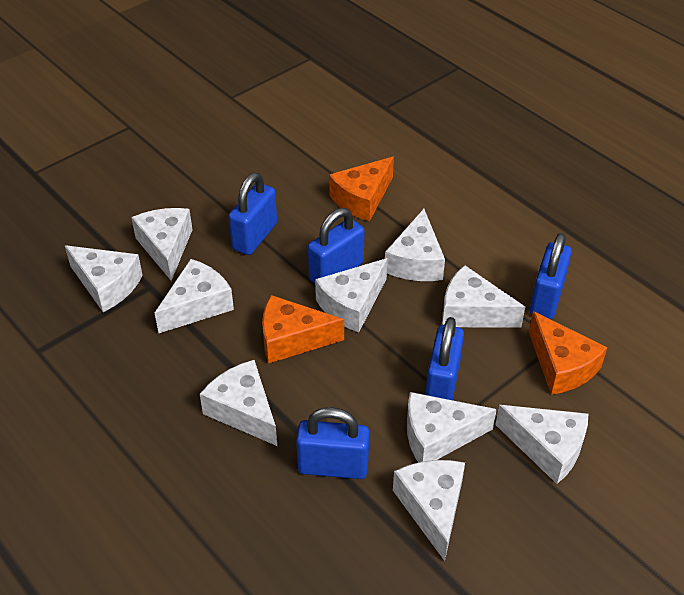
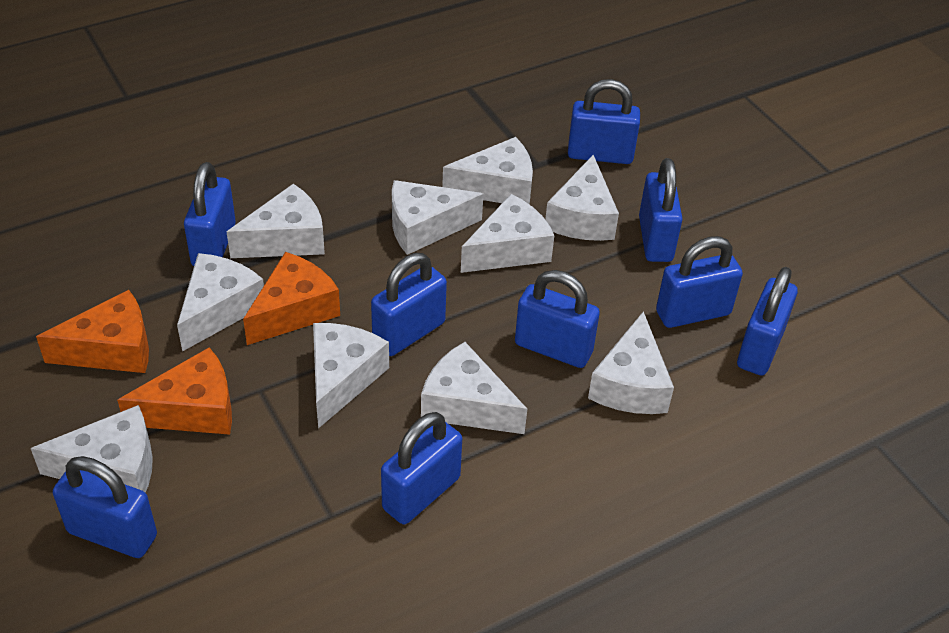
blue padlock: 5 -> 9

